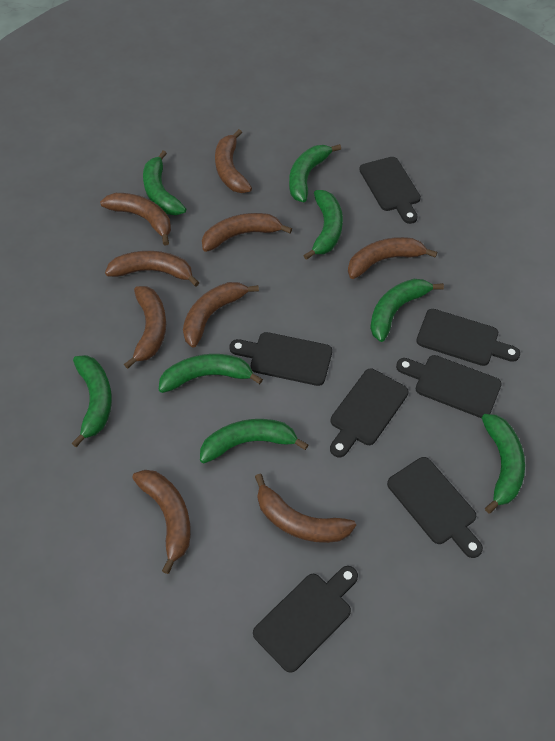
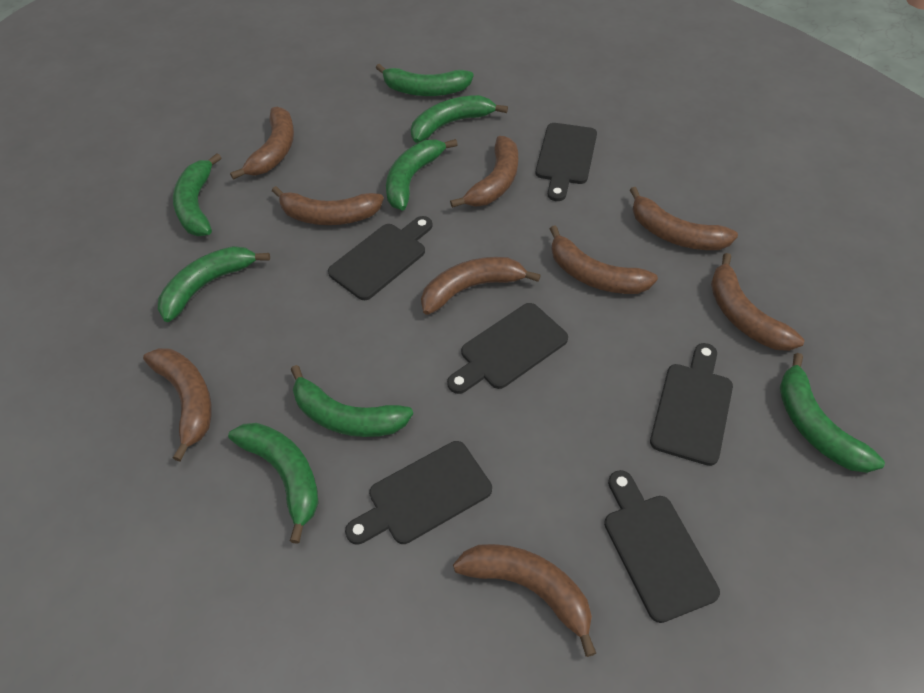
black cutting board: 7 -> 6

